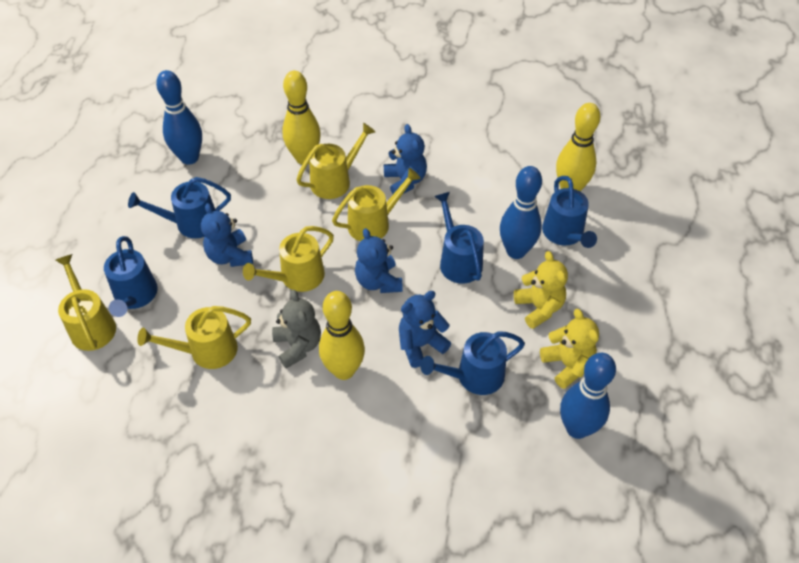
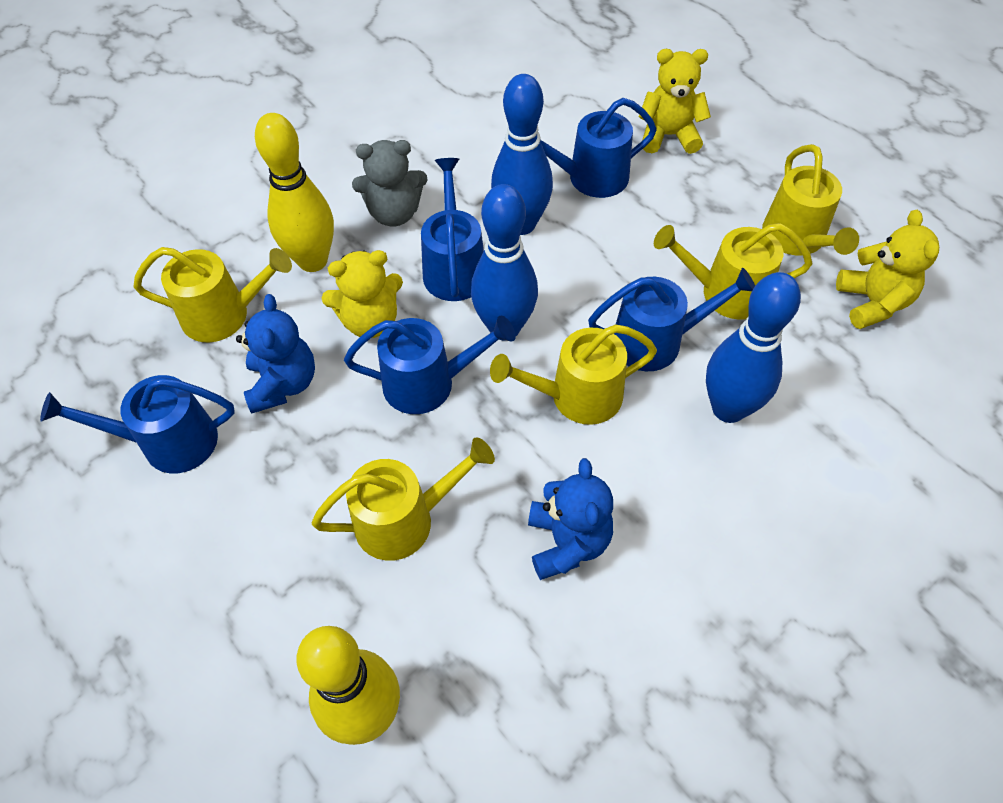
blue teddy bear: 4 -> 2
yellow bowling pin: 3 -> 2
yellow teddy bear: 2 -> 3

